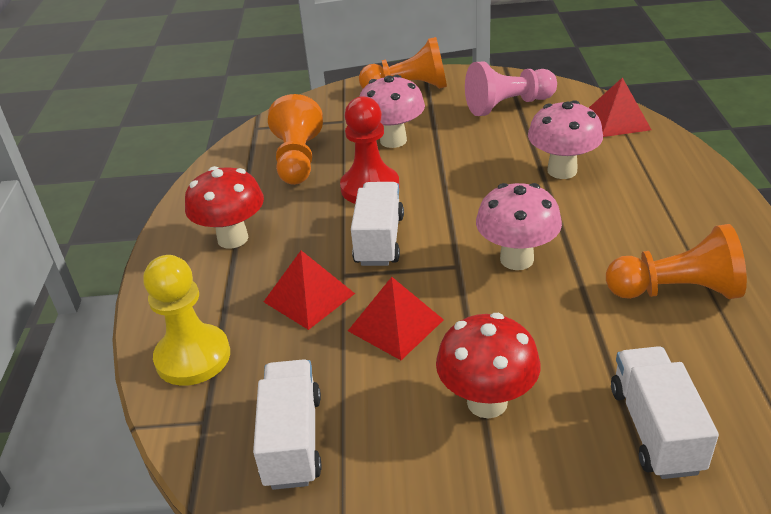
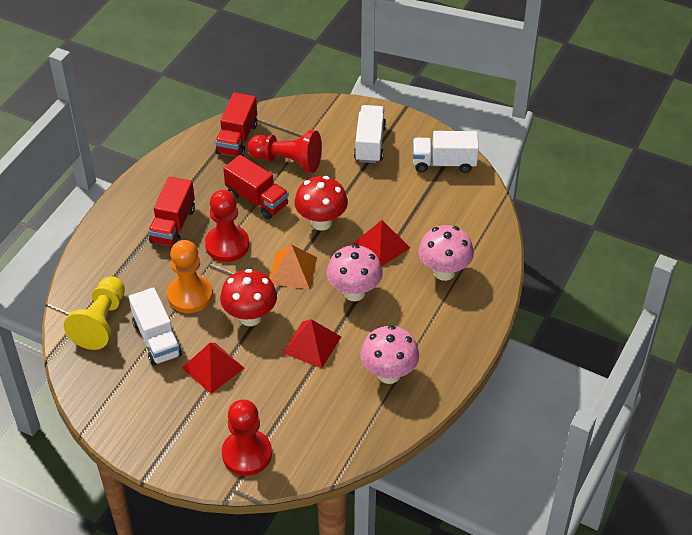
orange pawn: 3 -> 1
orange pyramid: 0 -> 1
pink pawn: 1 -> 0
red pawn: 1 -> 3
red truck: 0 -> 3

